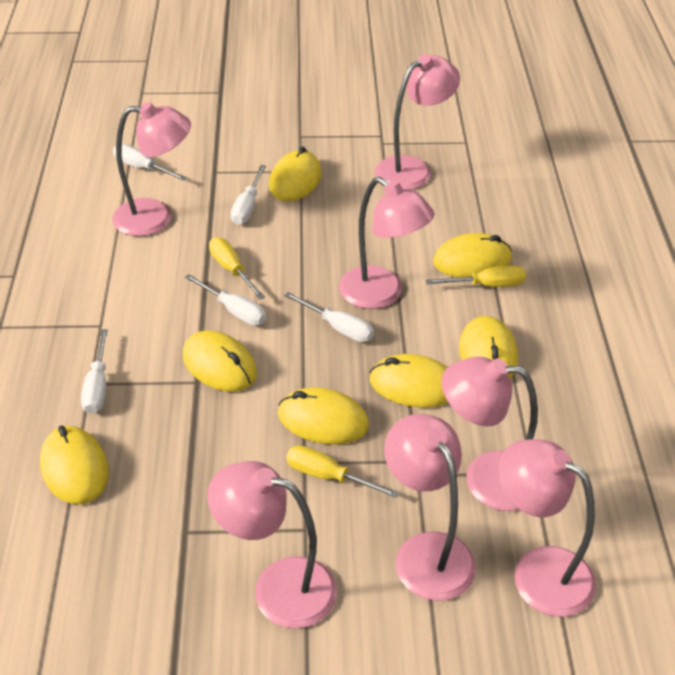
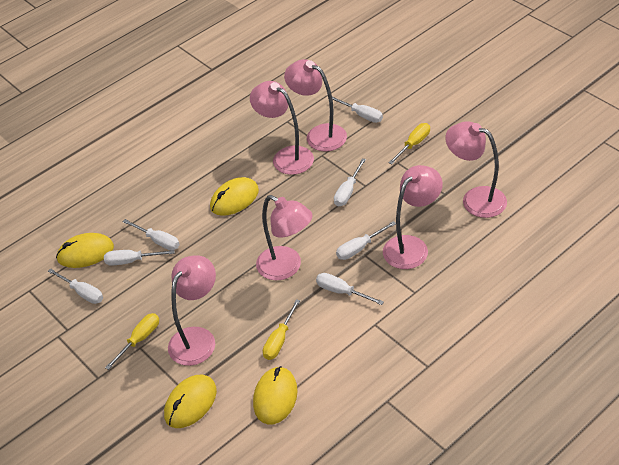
pink lamp: 7 -> 6
white screwdriver: 5 -> 7
yellow mouse: 7 -> 4

